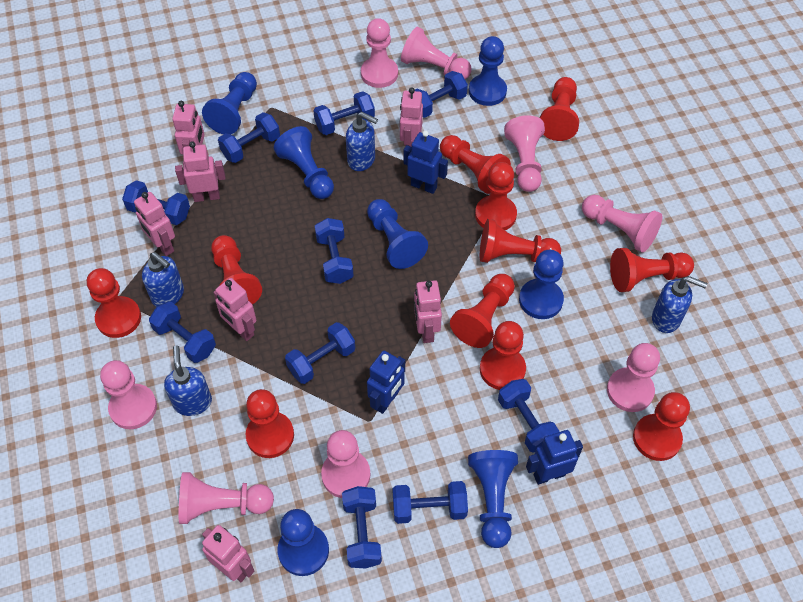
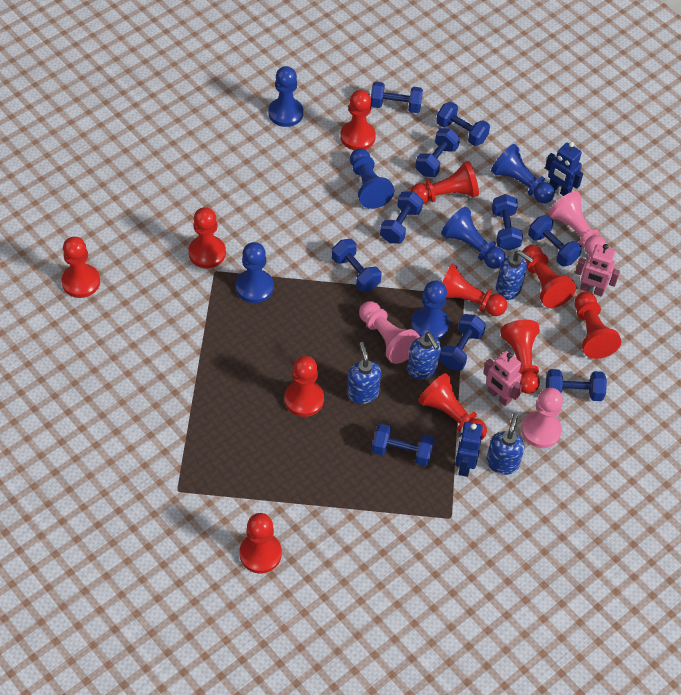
blue pawn: 7 -> 6
blue robot: 3 -> 2
pink pawn: 8 -> 3
pink robot: 7 -> 2

